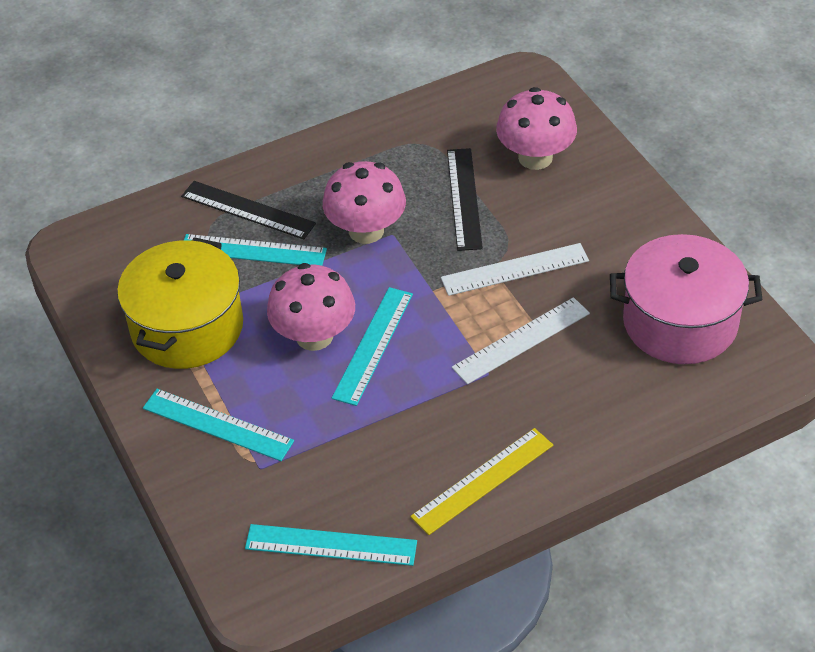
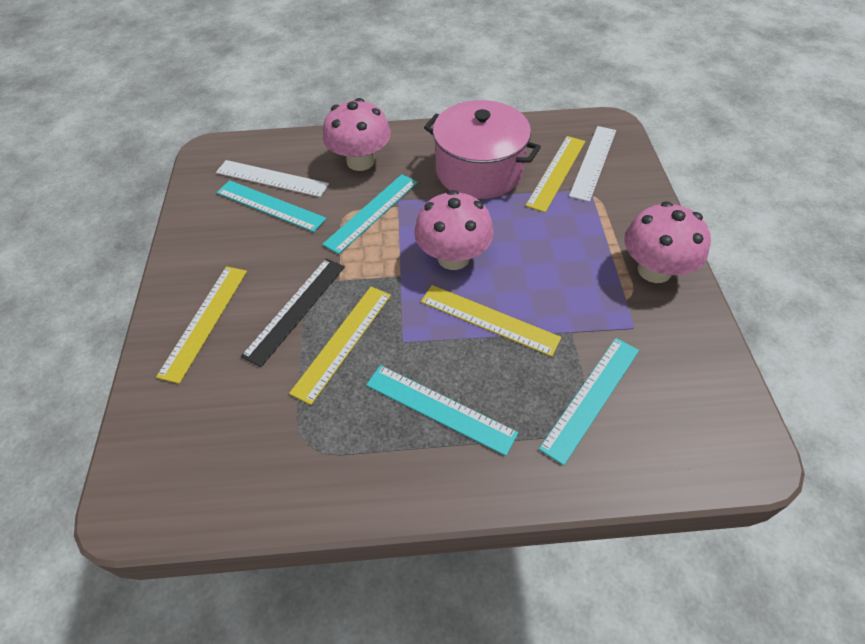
black ruler: 2 -> 1
yellow pot: 1 -> 0
yellow ruler: 1 -> 4

